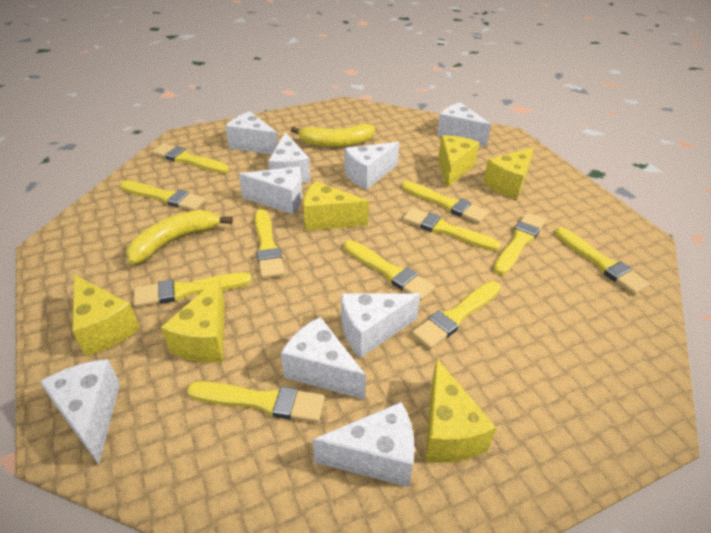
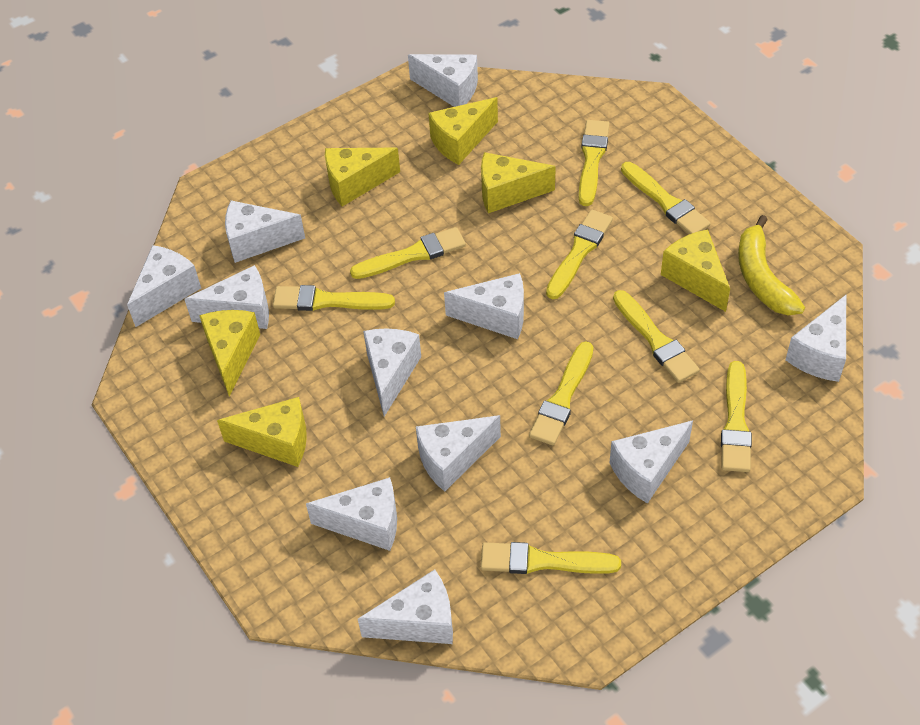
white cheese: 9 -> 11
yellow banana: 2 -> 1
yellow brush: 11 -> 9

